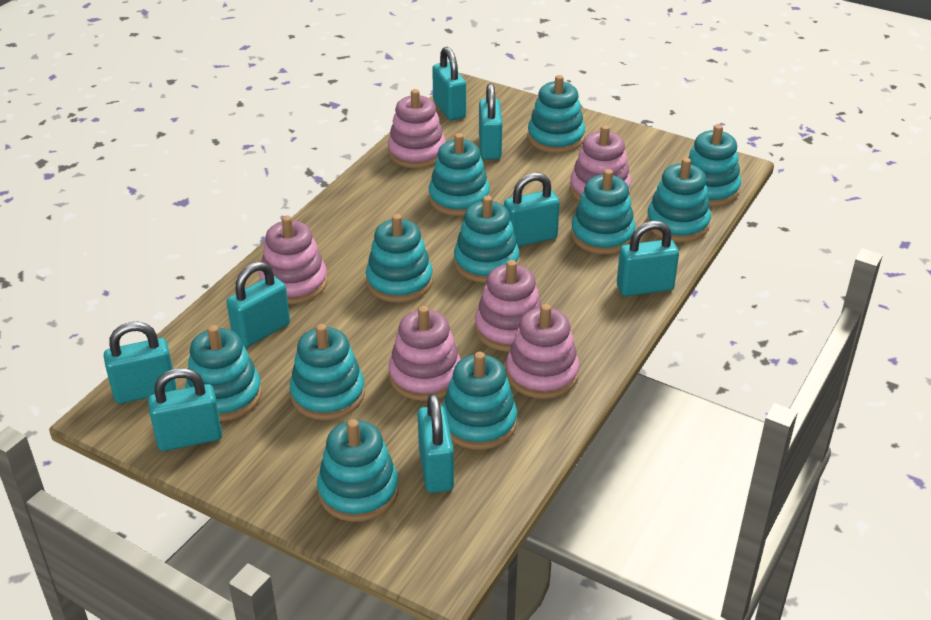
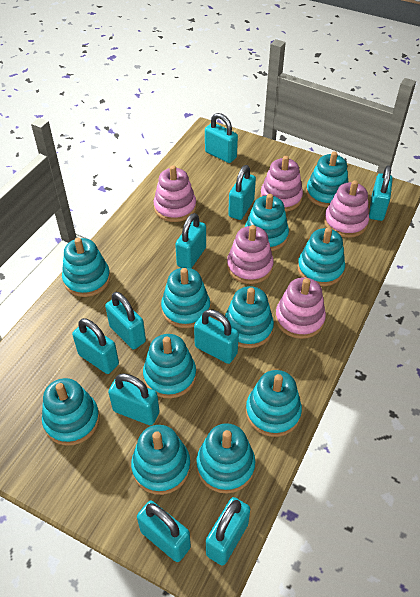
pink stacking toy: 6 -> 5
turquoise padlock: 8 -> 10

